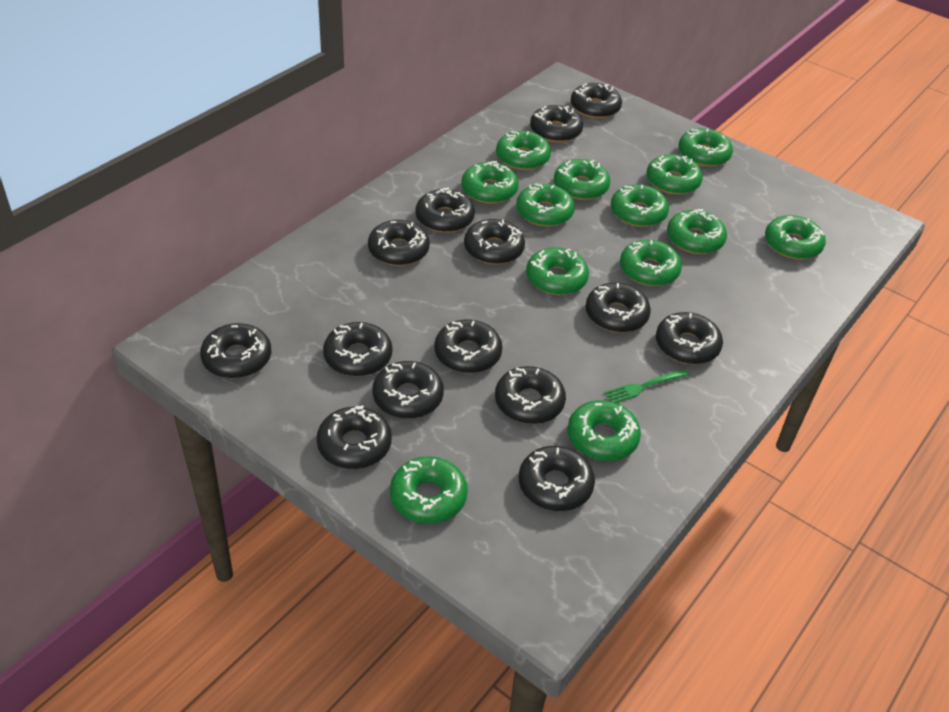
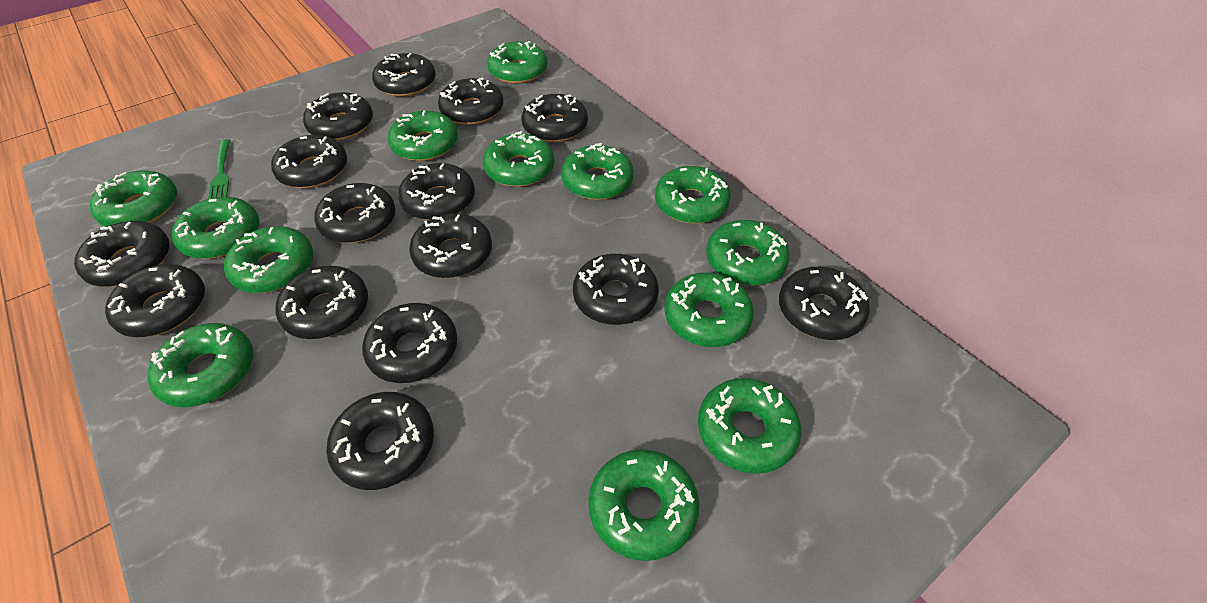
black donut: 14 -> 15

